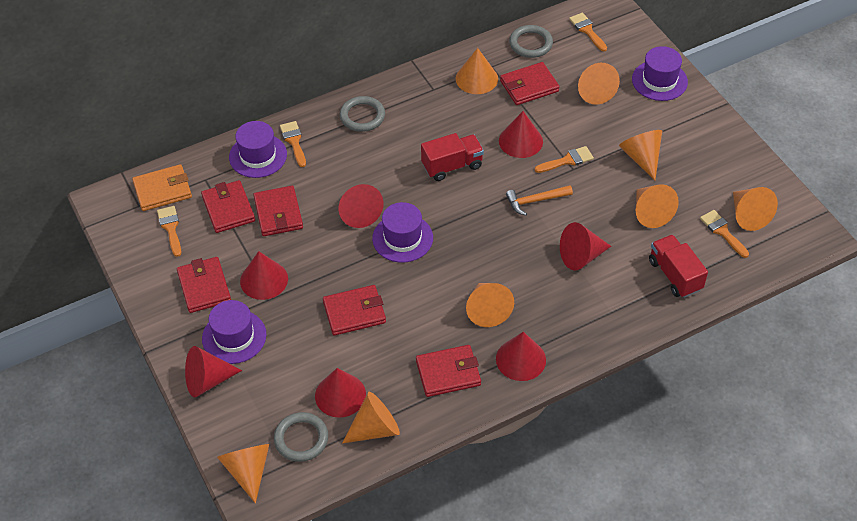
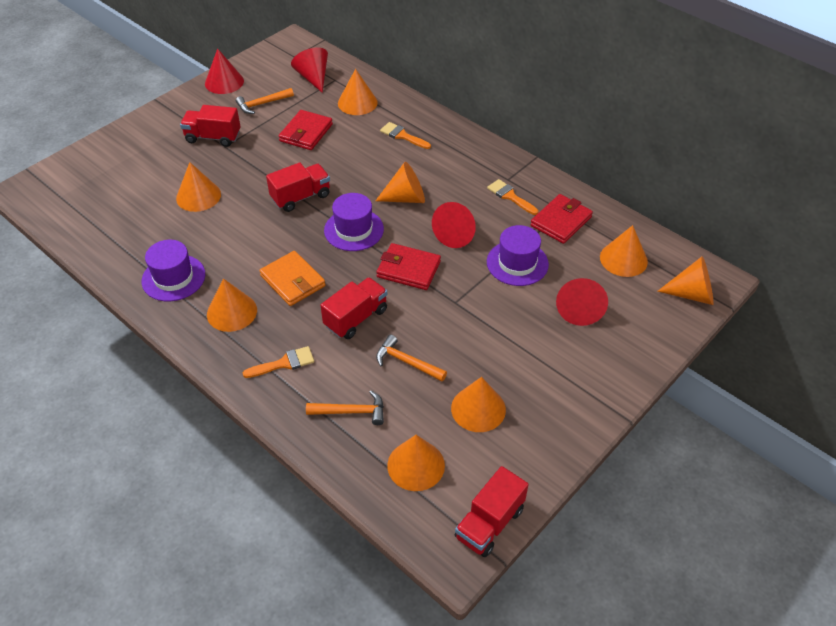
grey ring: 3 -> 0
orange brush: 5 -> 3
orange hammer: 1 -> 3
purple hat: 4 -> 3
red cone: 7 -> 4
red truck: 2 -> 4
red wallet: 6 -> 3

